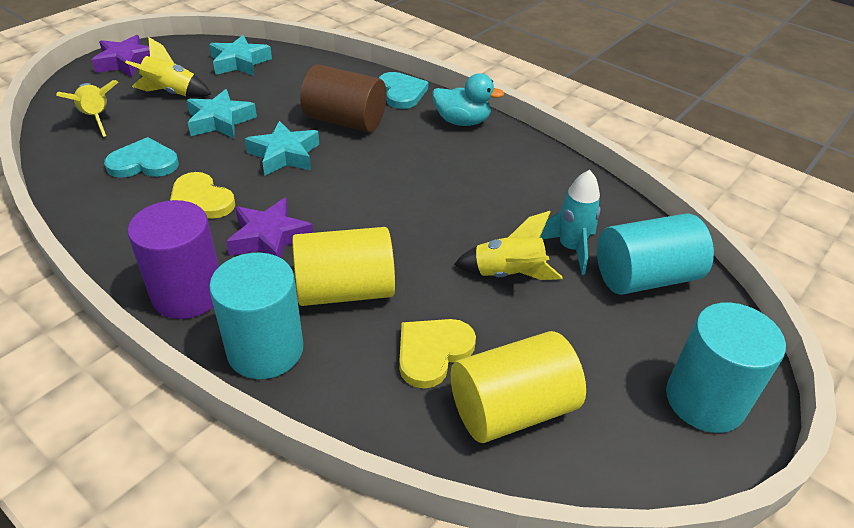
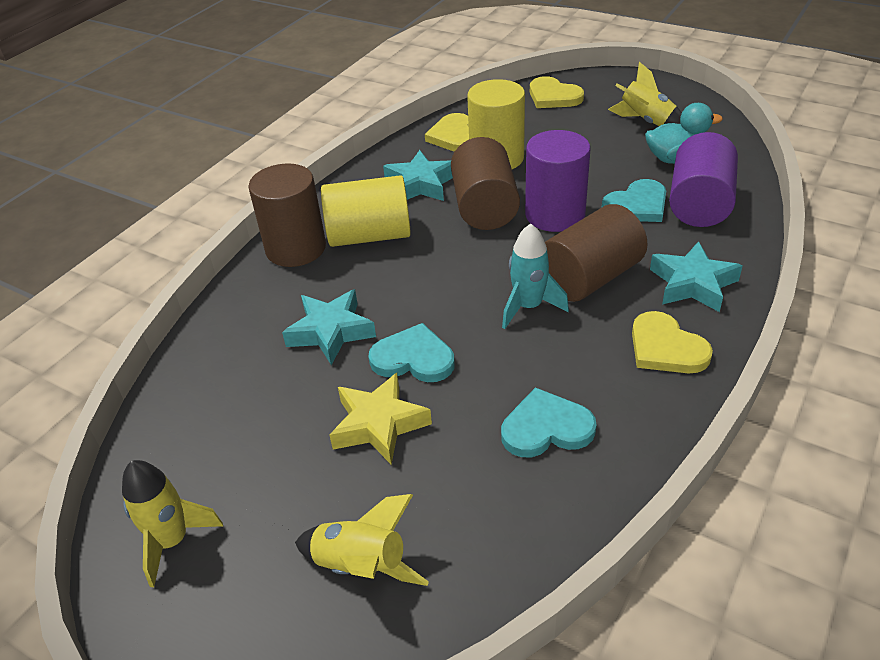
brown cylinder: 1 -> 3
purple cylinder: 1 -> 2
purple star: 2 -> 0
turquoise cylinder: 3 -> 0
turquoise heart: 2 -> 3
yellow heart: 2 -> 3
yellow star: 0 -> 1

